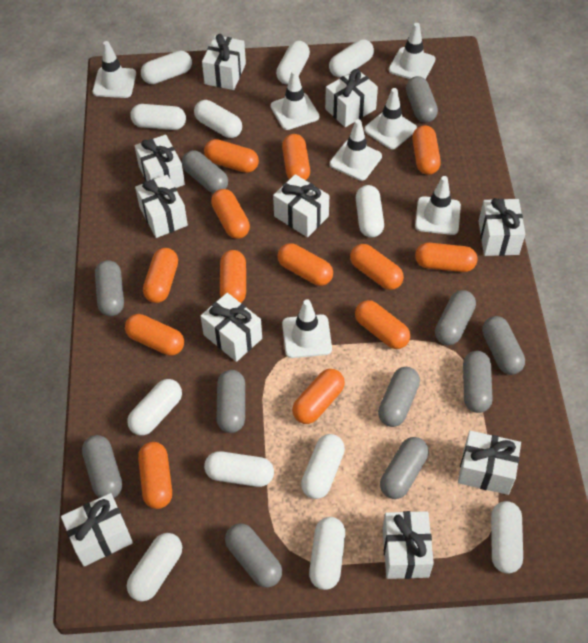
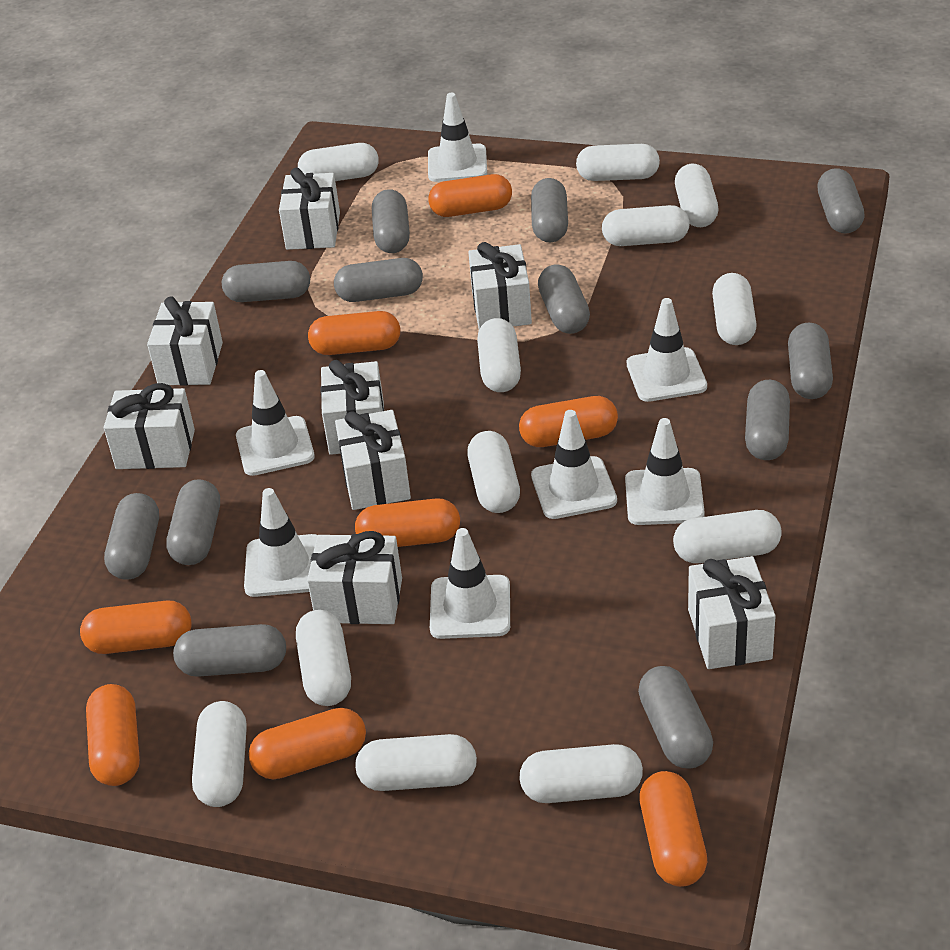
grey capsule: 11 -> 12
orange capsule: 13 -> 8
white gift: 10 -> 8

